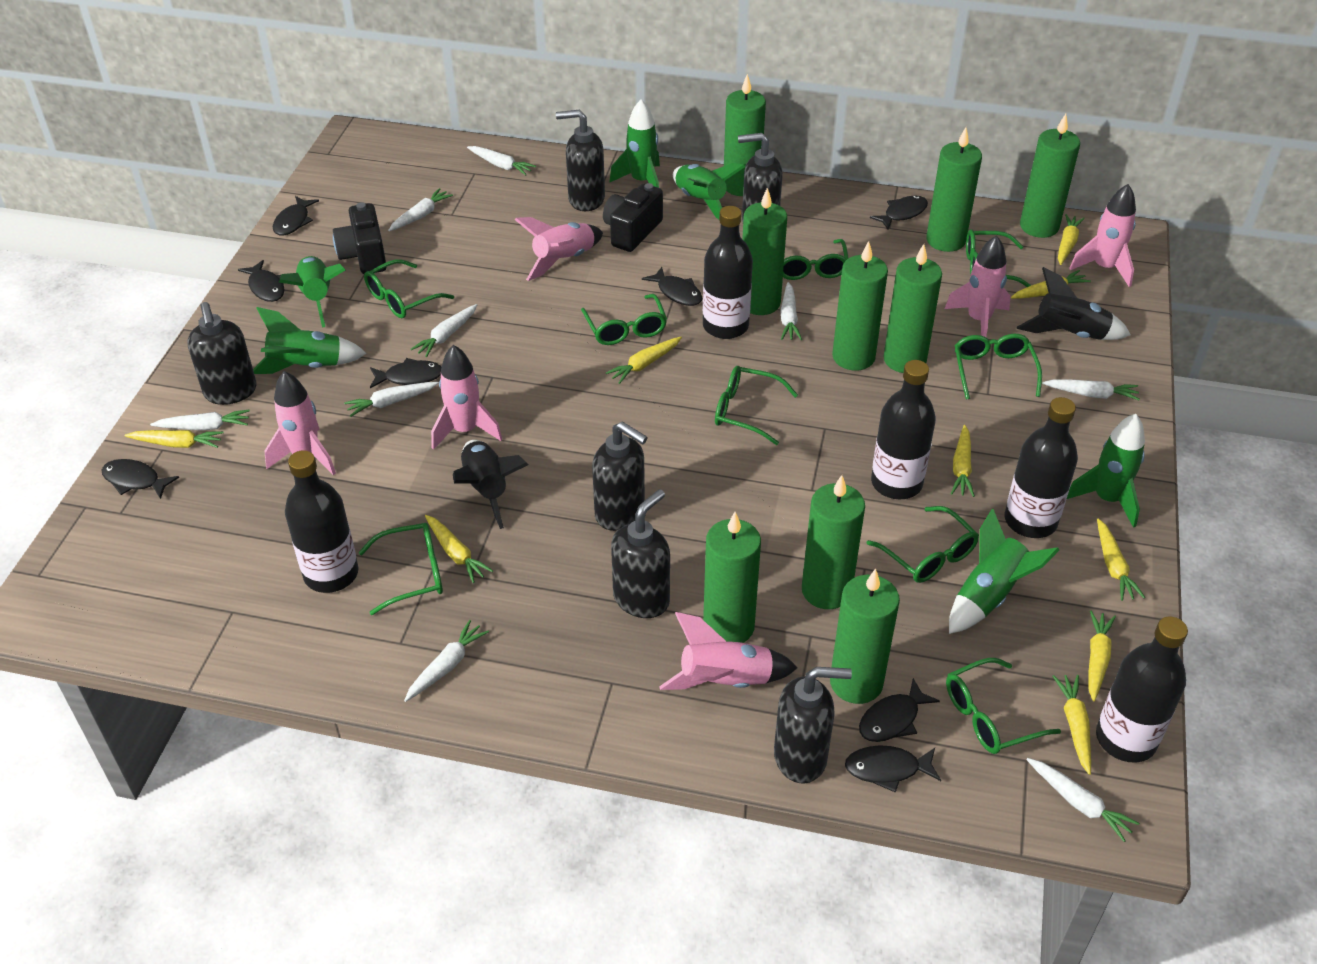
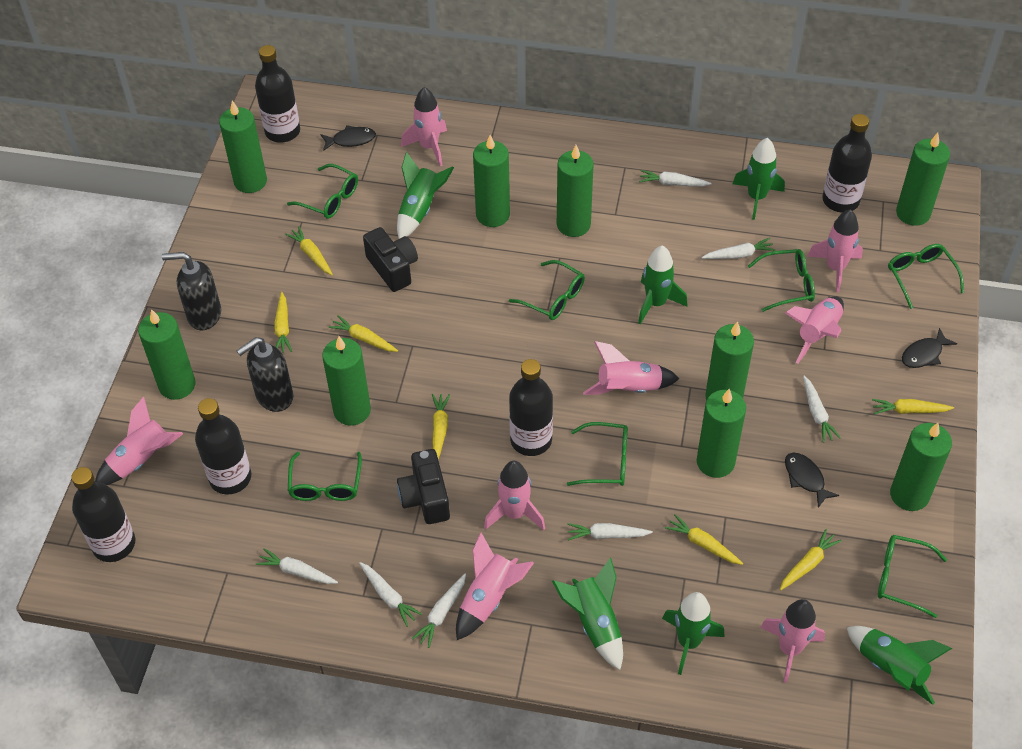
black fish: 8 -> 3
black rocket: 2 -> 0
black soap dispenser: 6 -> 2
green glasses: 9 -> 7
pink rocket: 6 -> 8
white carrot: 9 -> 7
yellow carrot: 9 -> 7

